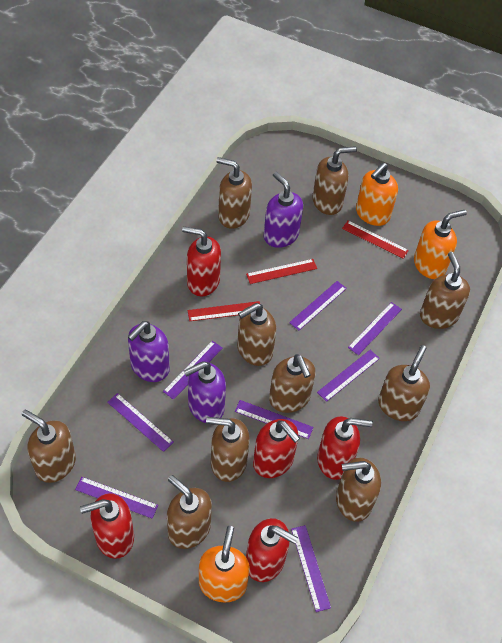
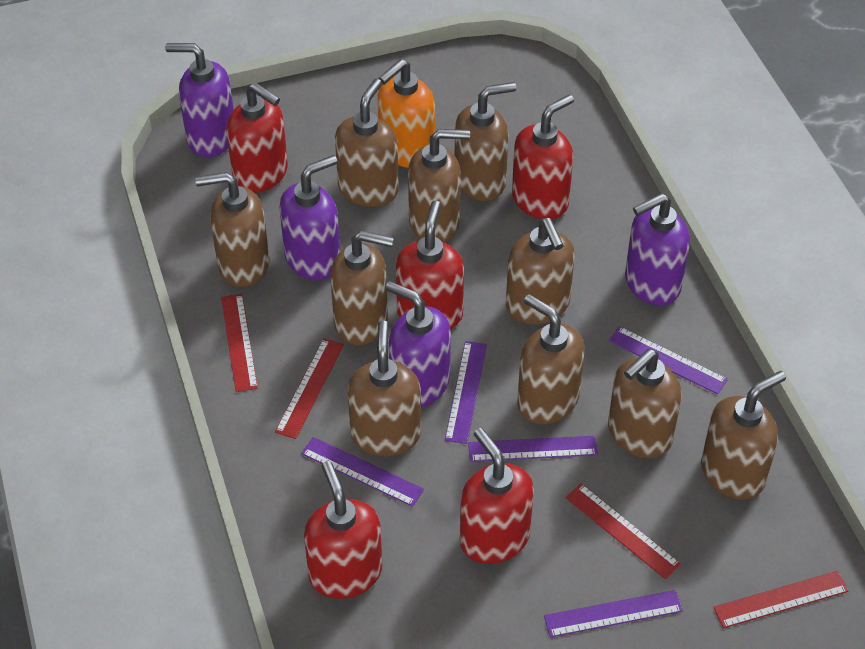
orange soap dispenser: 3 -> 1
purple ruler: 8 -> 5
purple soap dispenser: 3 -> 4
red ruler: 3 -> 4

